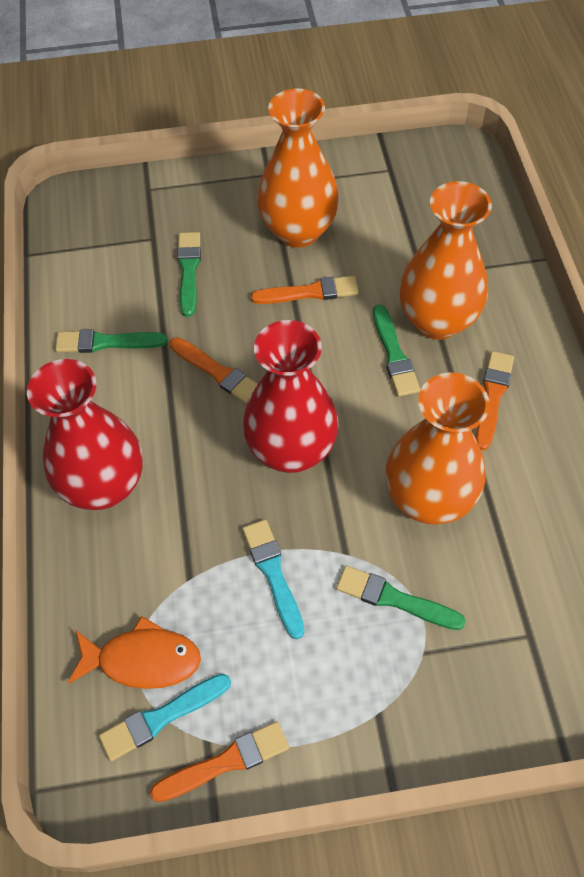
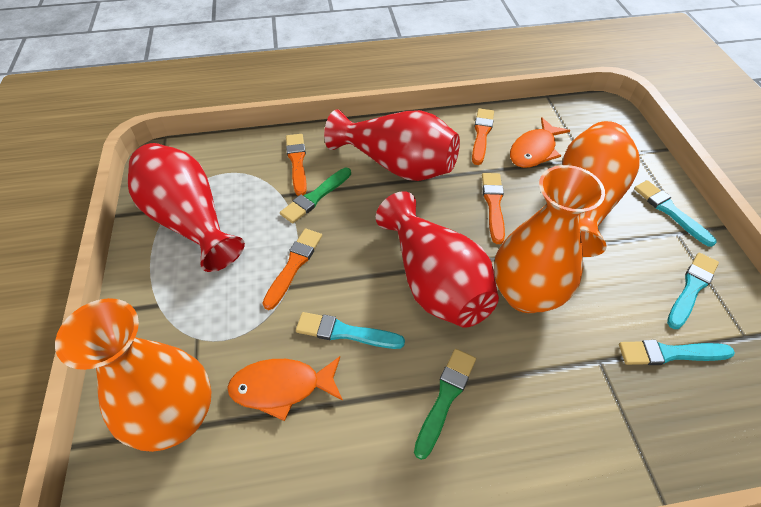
green brush: 4 -> 2
orange fish: 1 -> 2
red vase: 2 -> 3
turquoise brush: 2 -> 4

